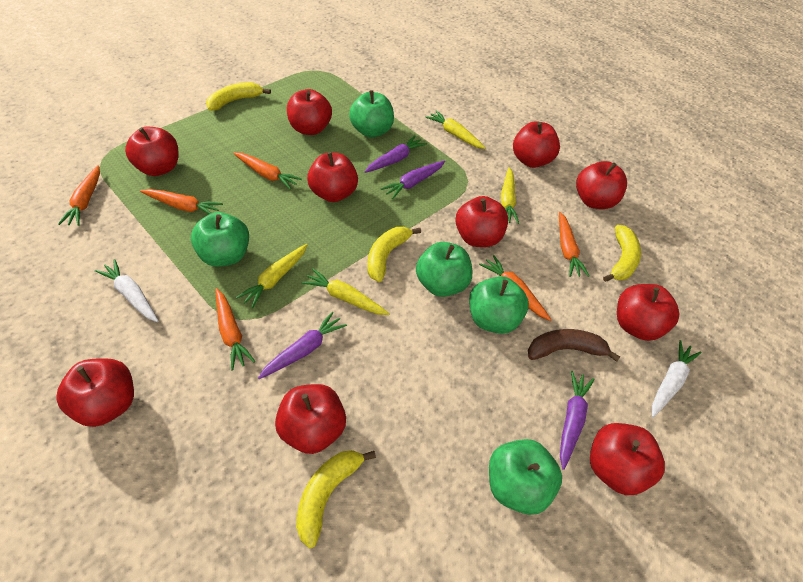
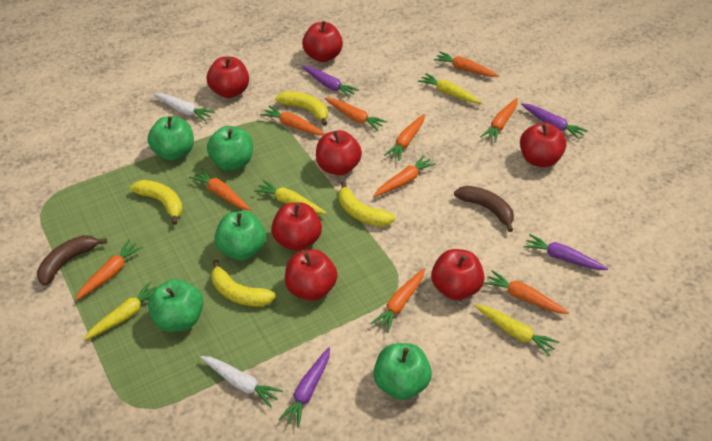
brown banana: 1 -> 2
orange carrot: 6 -> 10
red apple: 10 -> 7

